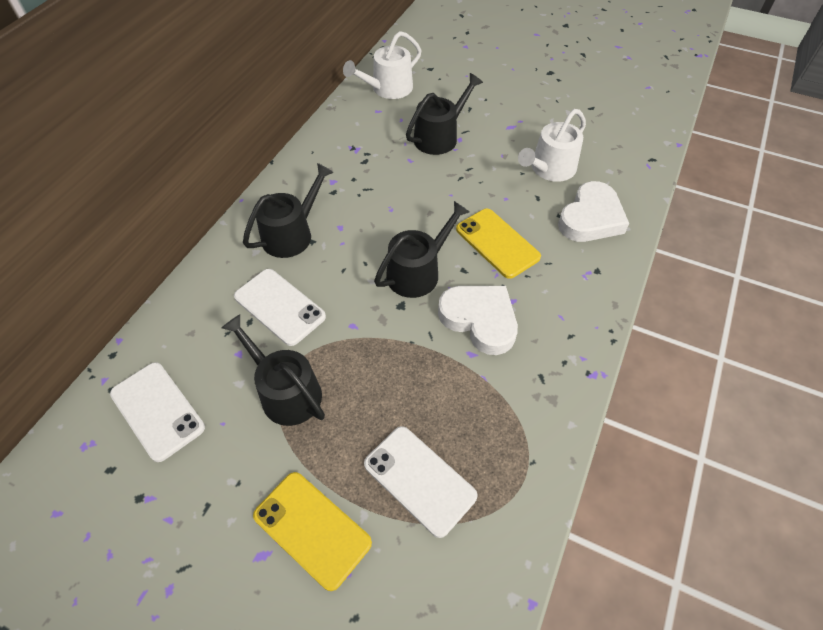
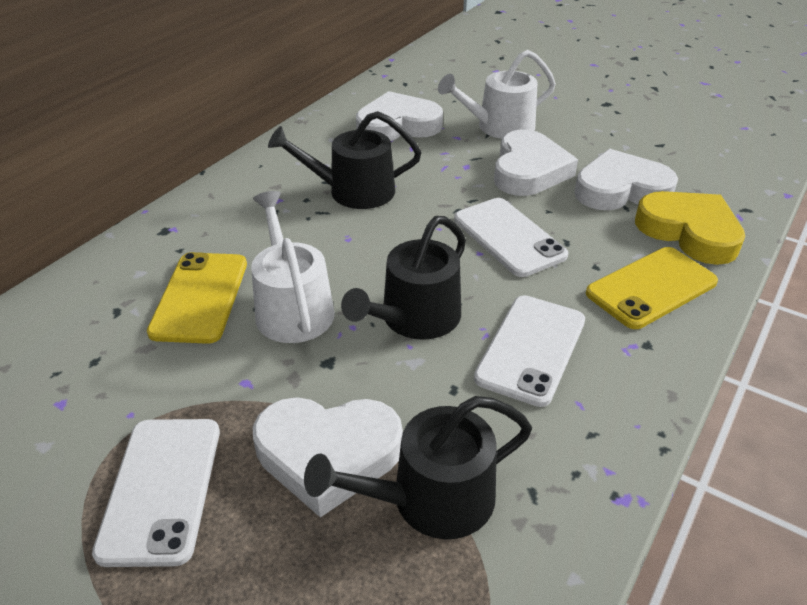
black watering can: 4 -> 3
white heart: 2 -> 4
yellow heart: 0 -> 1

